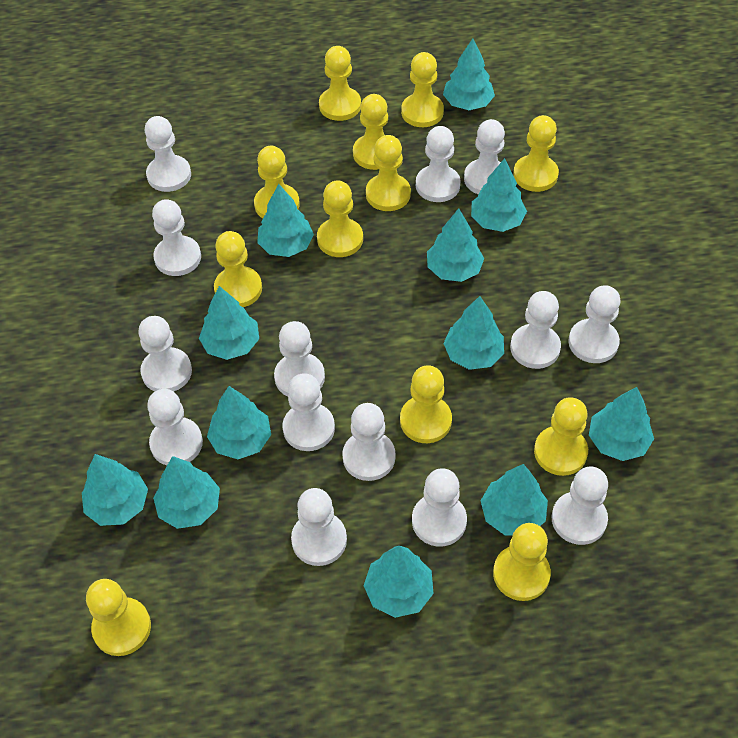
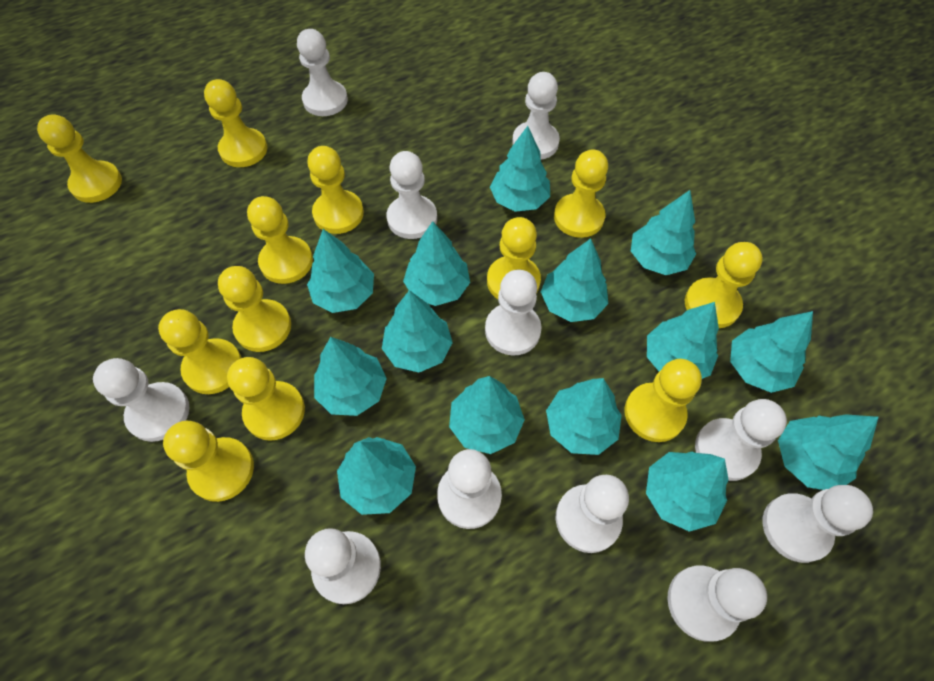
turquoise tree: 12 -> 14
white pawn: 14 -> 11

